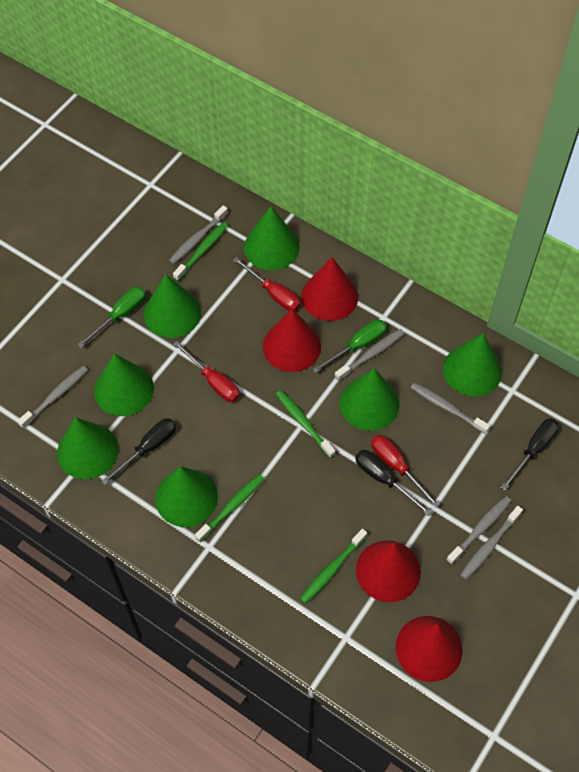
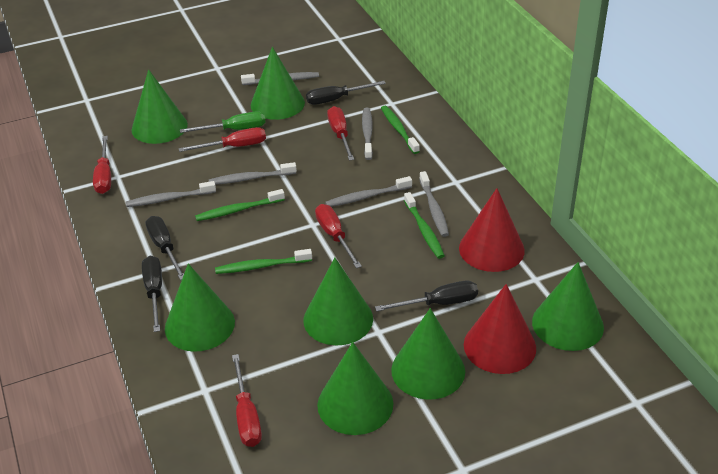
black screwdriver: 3 -> 4
green screwdriver: 2 -> 1
red cone: 4 -> 2
red screwdriver: 3 -> 5

